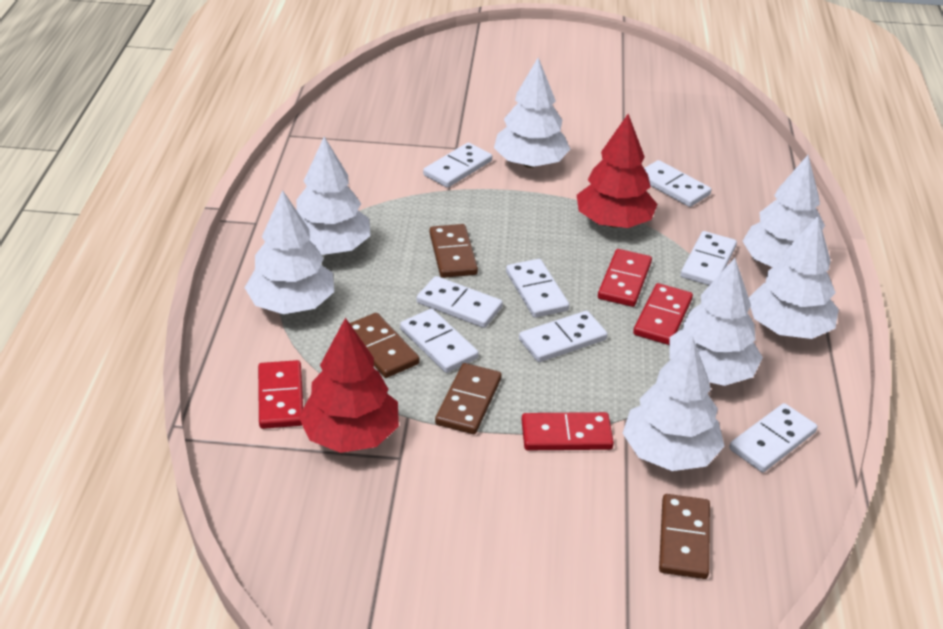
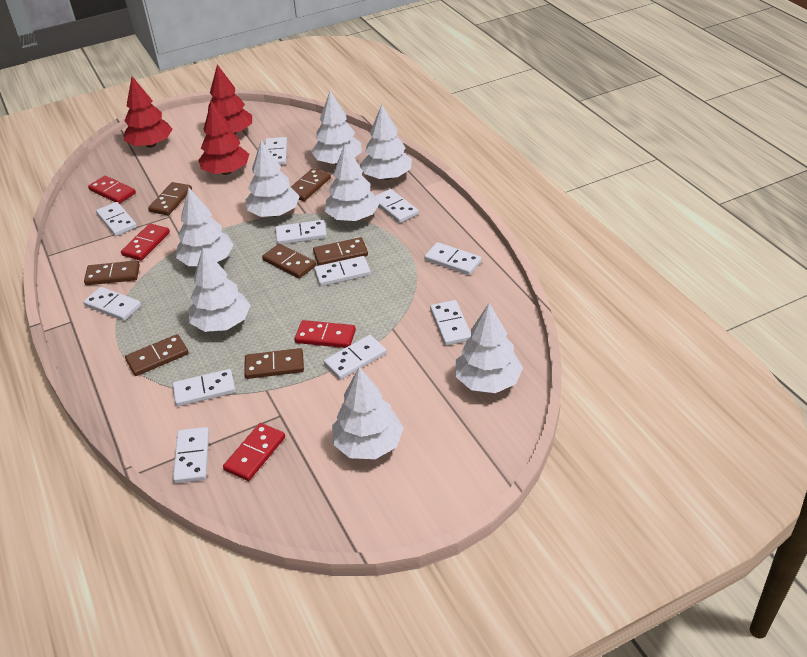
brown domino: 4 -> 7
red tree: 2 -> 3
white domino: 8 -> 11
white tree: 7 -> 8

